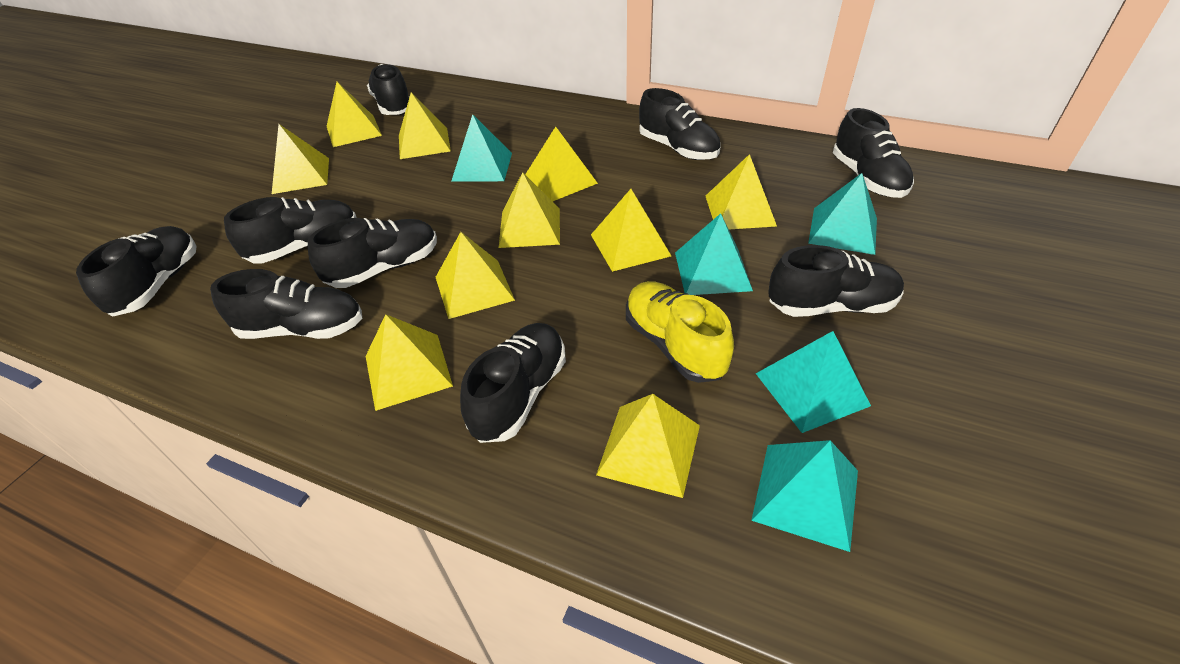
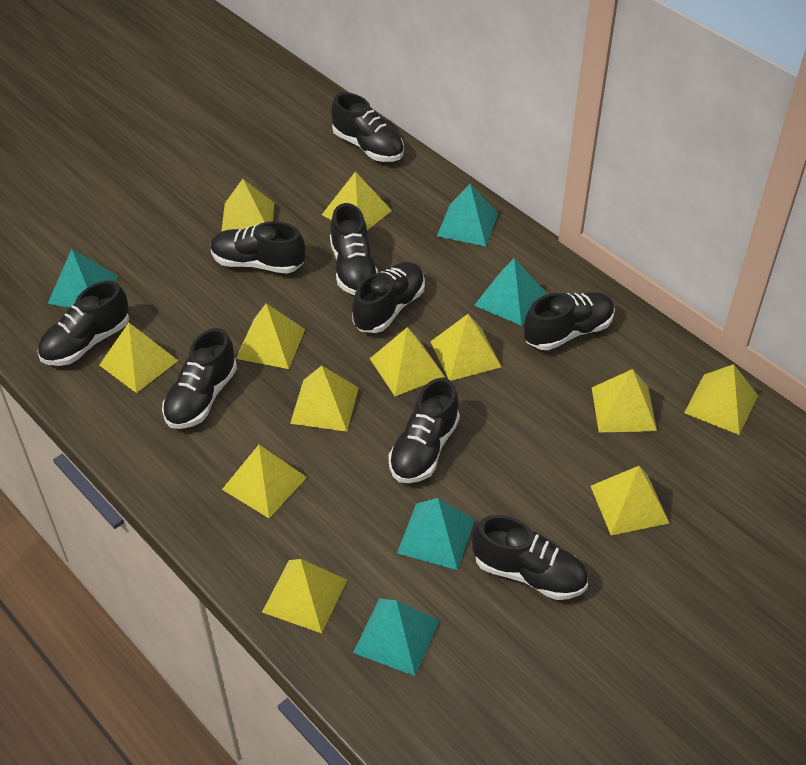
yellow pyramid: 10 -> 12
yellow shoe: 1 -> 0

